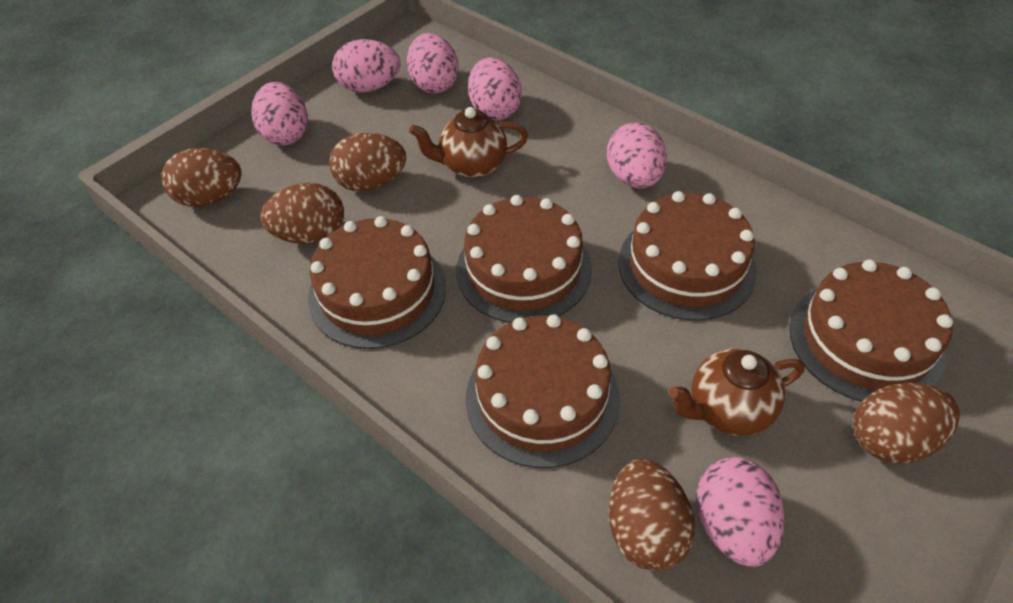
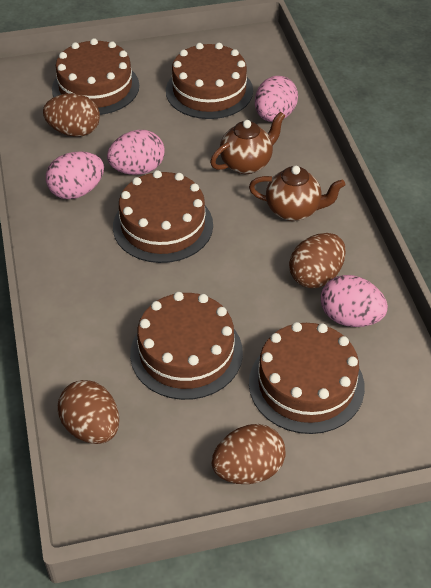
brown egg: 5 -> 4
pink egg: 6 -> 4

